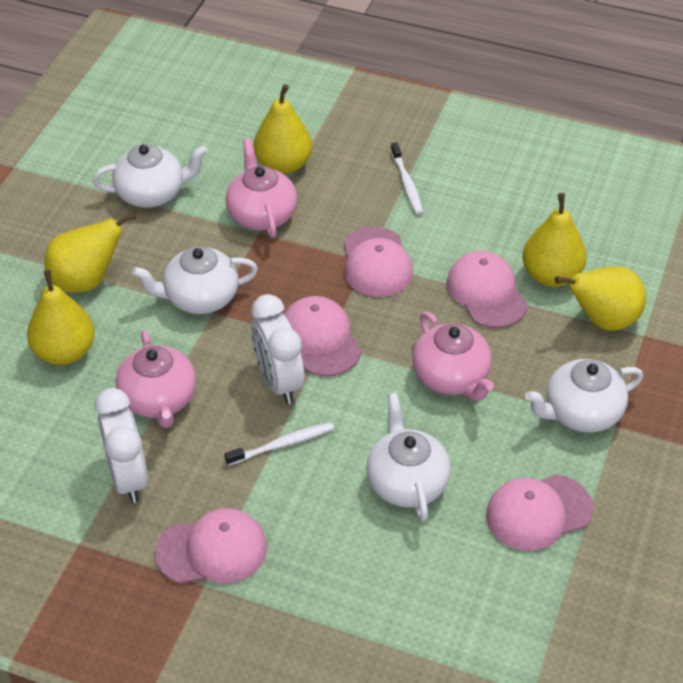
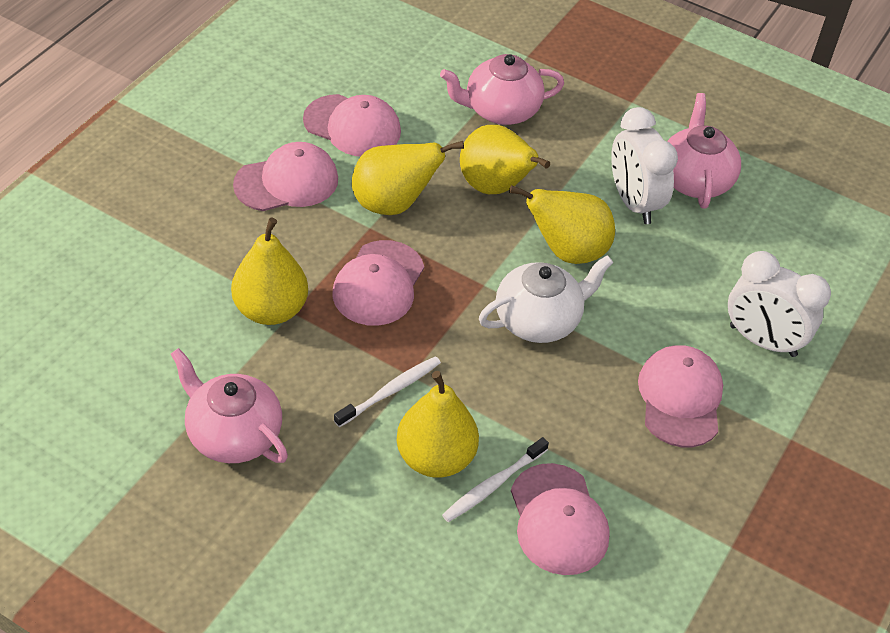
white teapot: 4 -> 1

